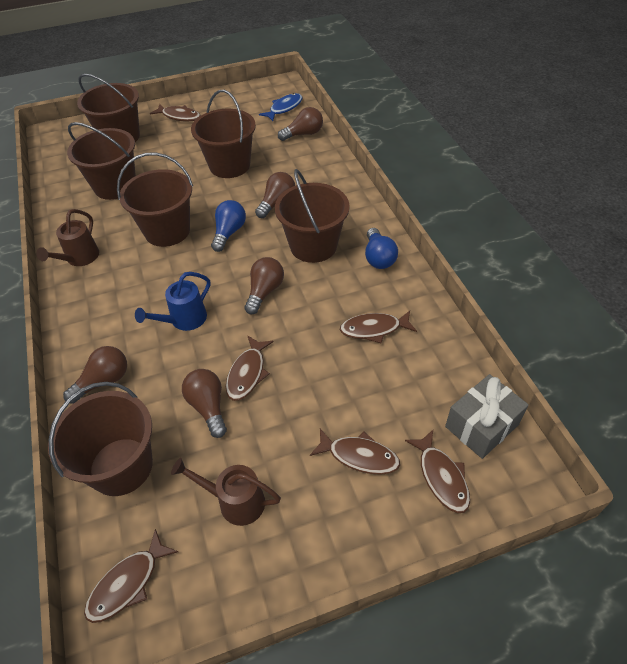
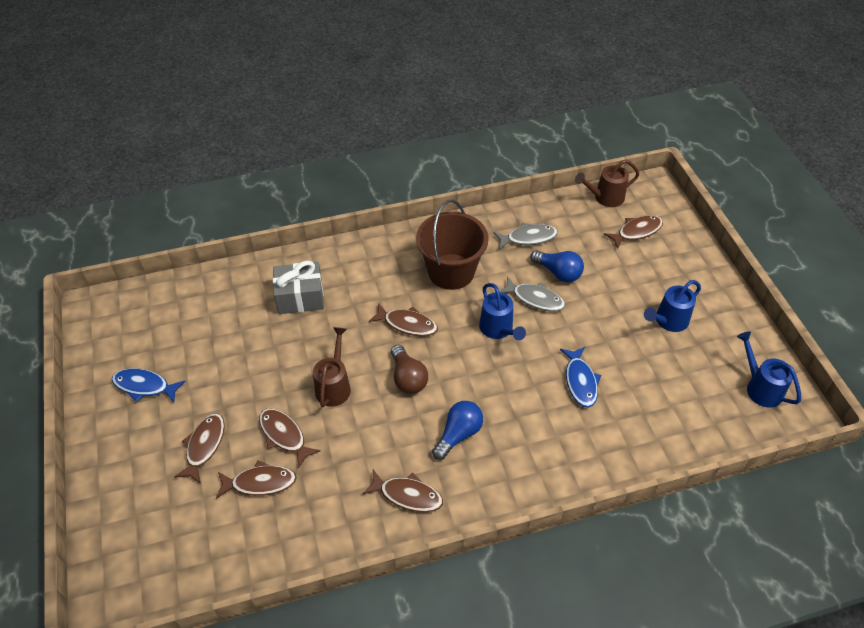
blue fish: 1 -> 2
blue watering can: 1 -> 3
brown bucket: 6 -> 1
brown light bulb: 5 -> 1
grey fish: 0 -> 2

